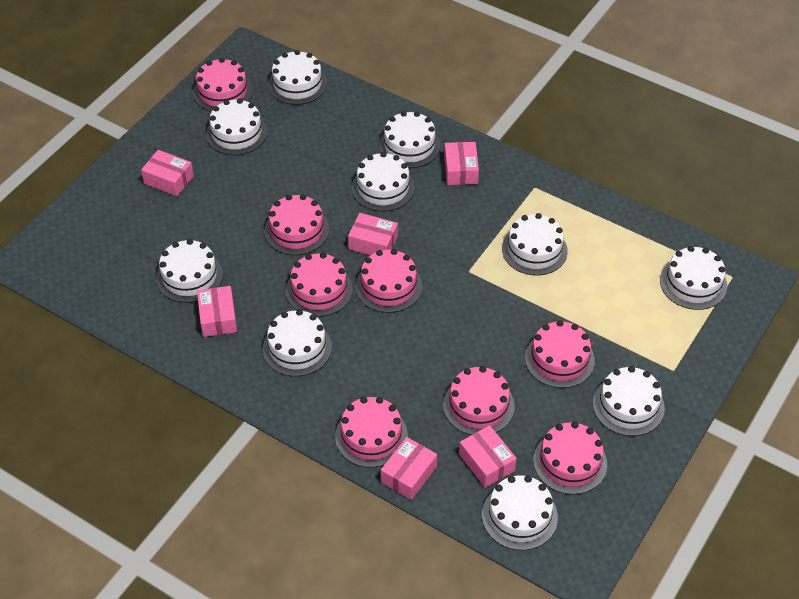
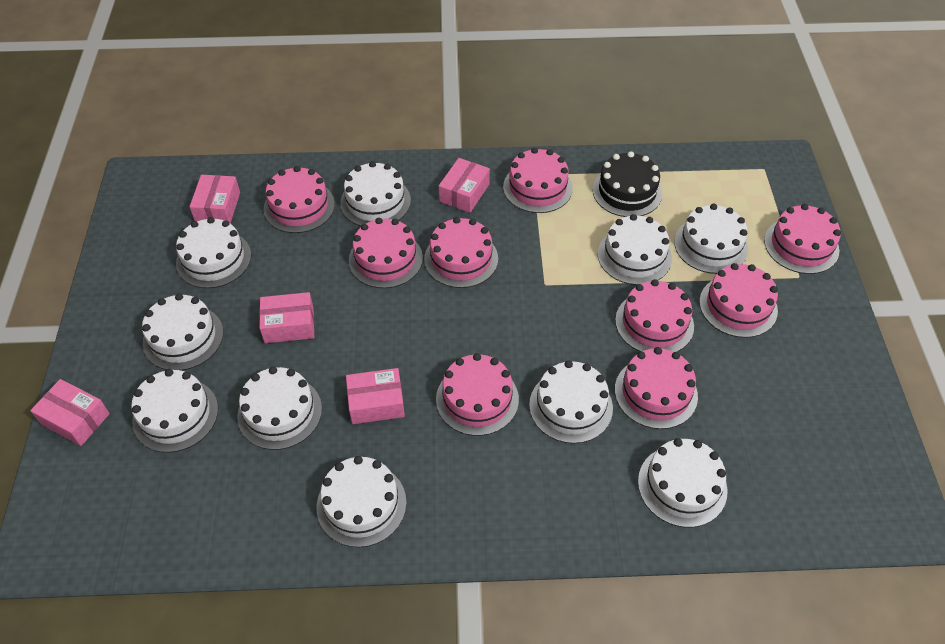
black cake: 0 -> 1
pink box: 6 -> 5
pink cake: 8 -> 9

